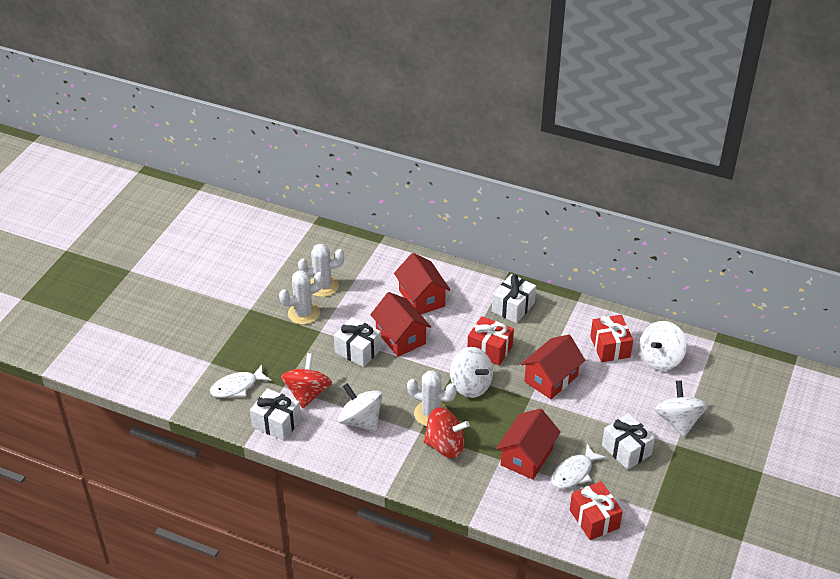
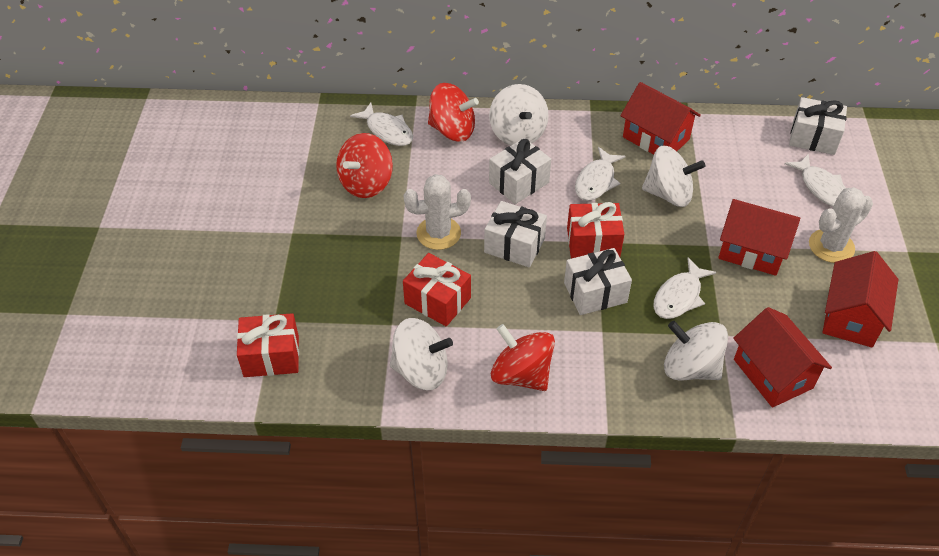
red spinning top: 2 -> 3
white cactus: 3 -> 2
white fish: 2 -> 4

